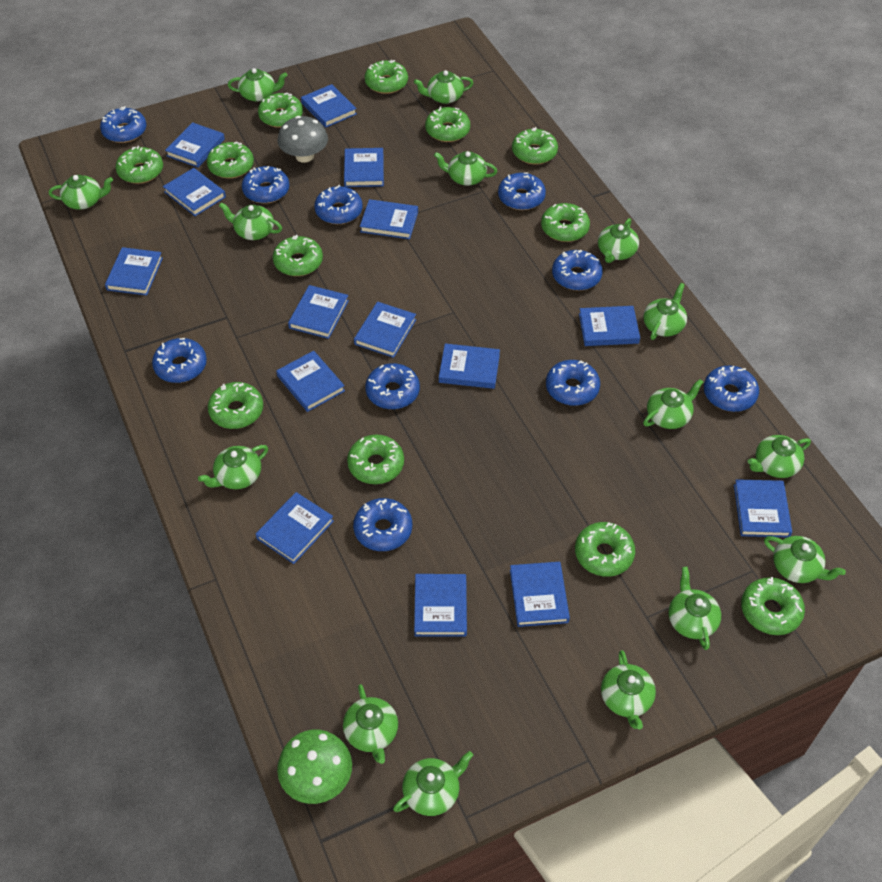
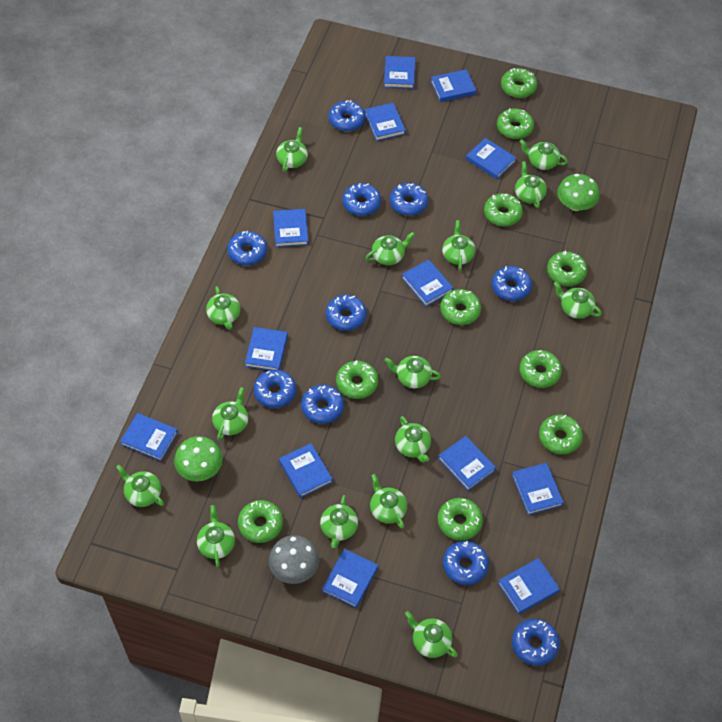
blue book: 15 -> 13
green donut: 12 -> 10
green mushroom: 1 -> 2

